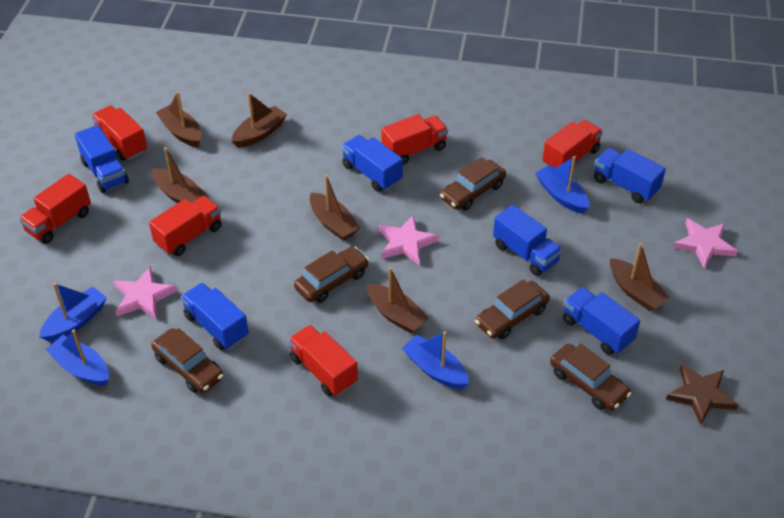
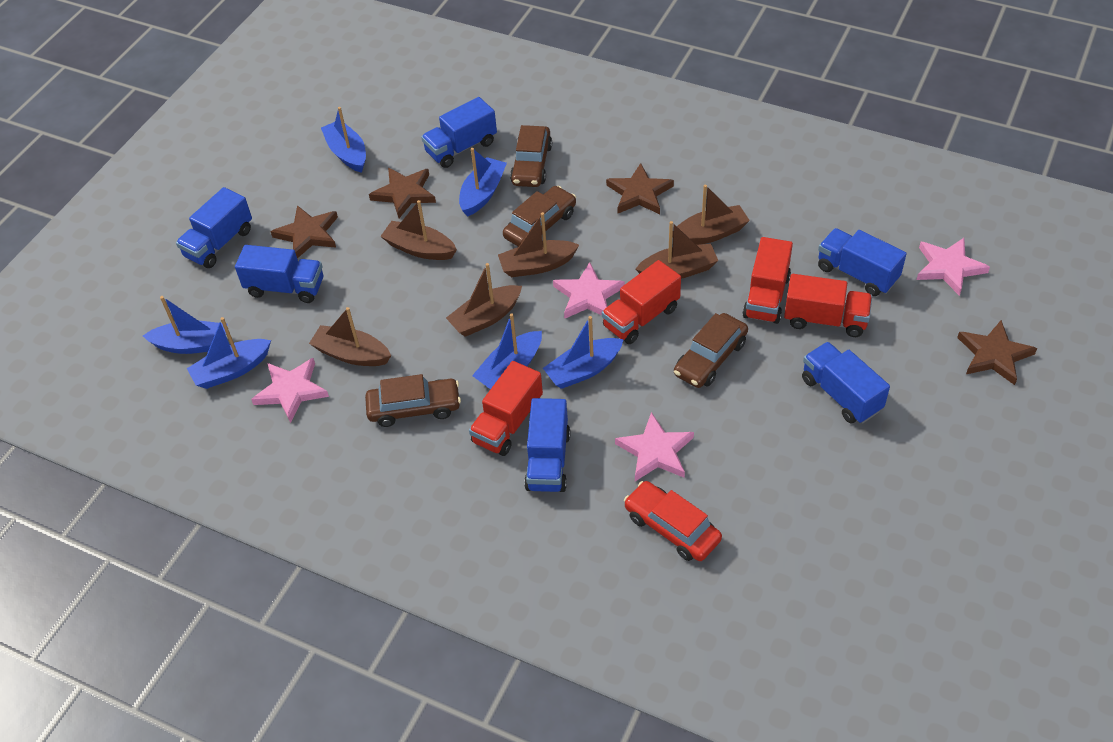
blue boat: 4 -> 6
brown car: 5 -> 4
brown star: 1 -> 4
pink star: 3 -> 4
red car: 0 -> 1
red truck: 6 -> 4

